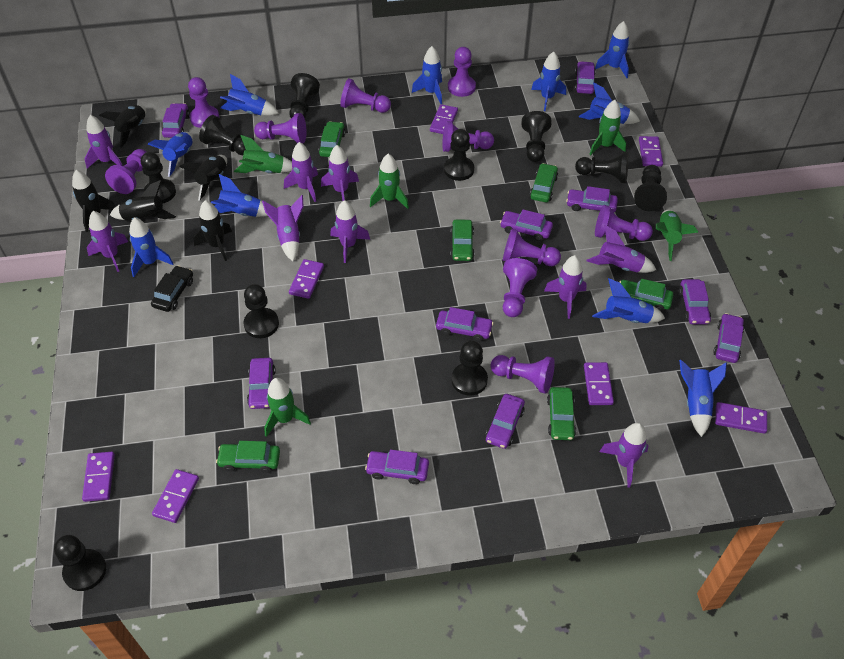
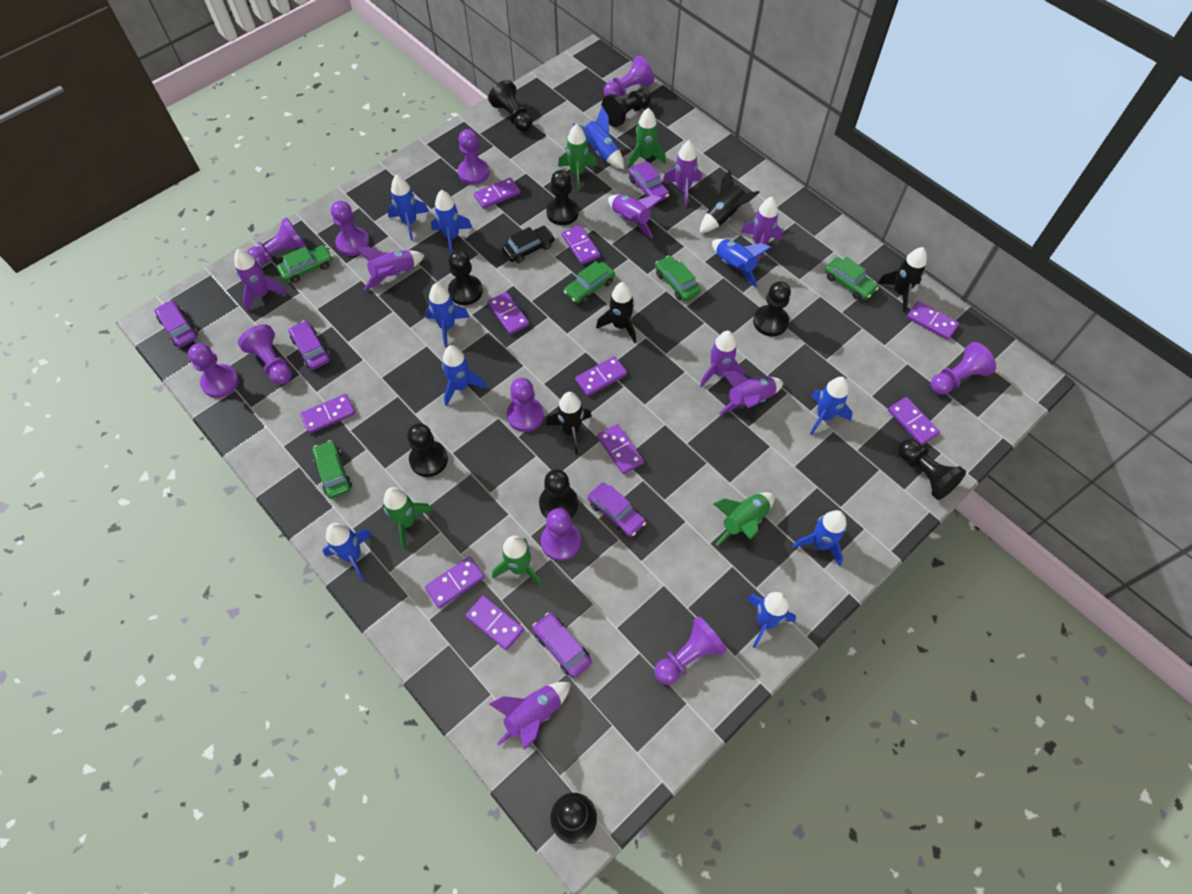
black pawn: 10 -> 9
black rocket: 5 -> 4
green car: 6 -> 5
purple car: 10 -> 5
purple domino: 7 -> 10
purple rocket: 9 -> 8

